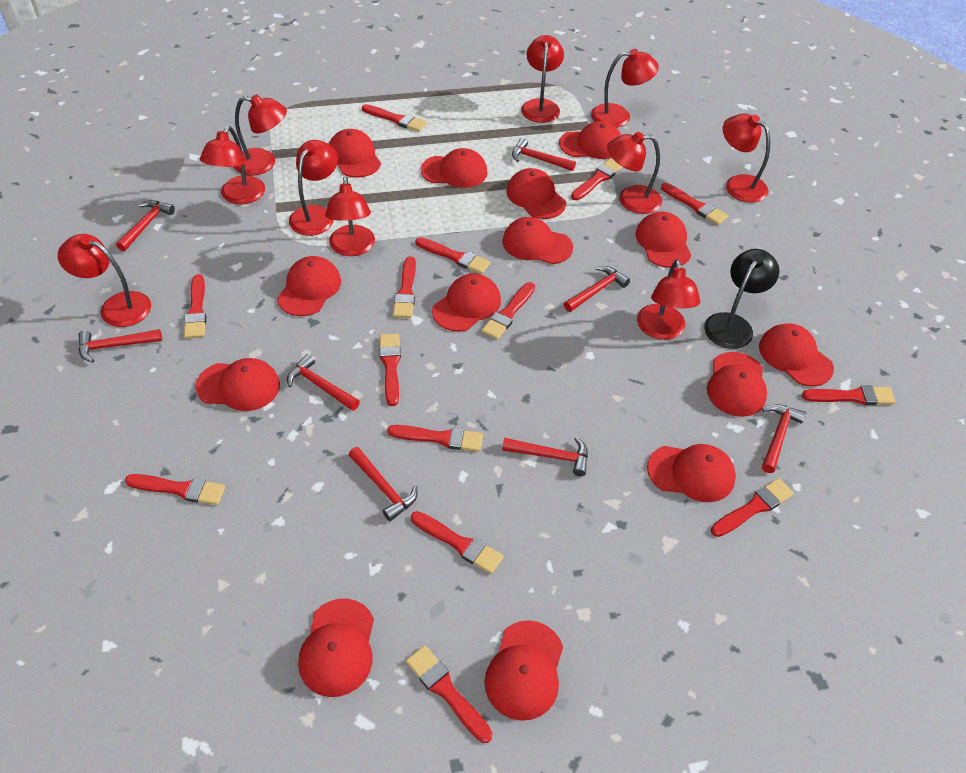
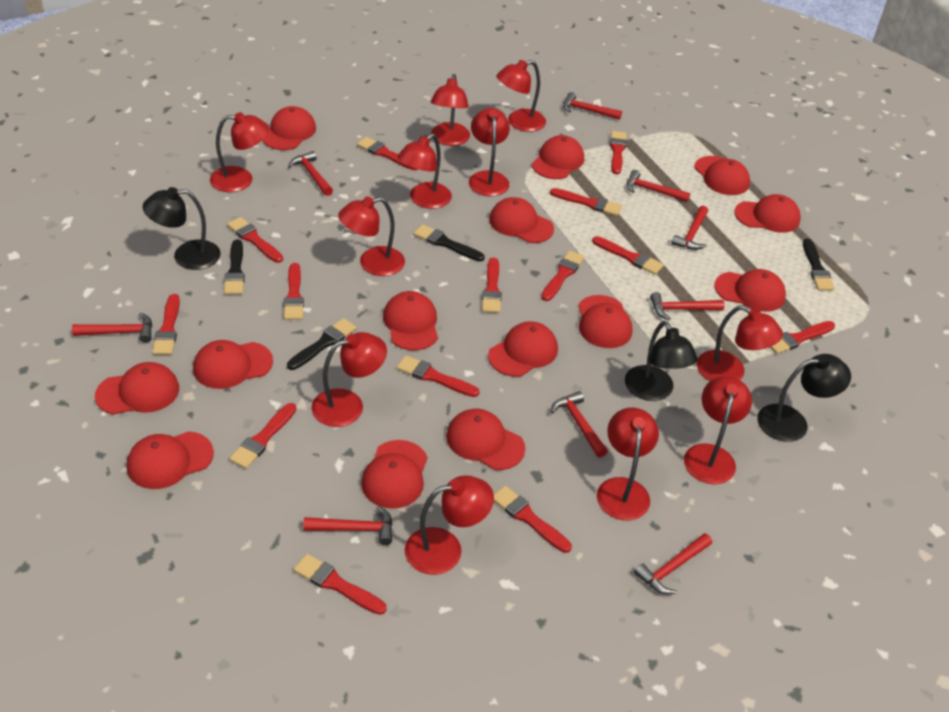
black brush: 0 -> 4
black lamp: 1 -> 3
red hammer: 8 -> 9
red lamp: 10 -> 11

